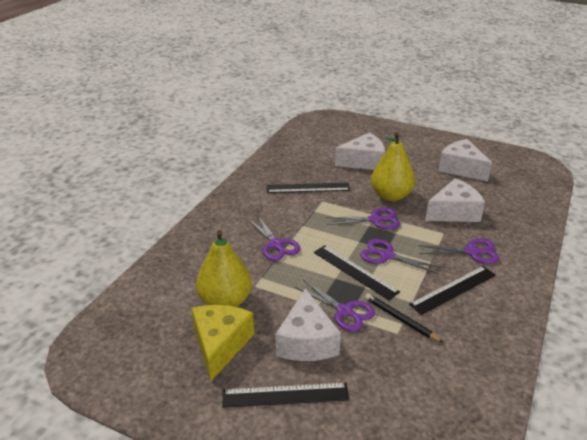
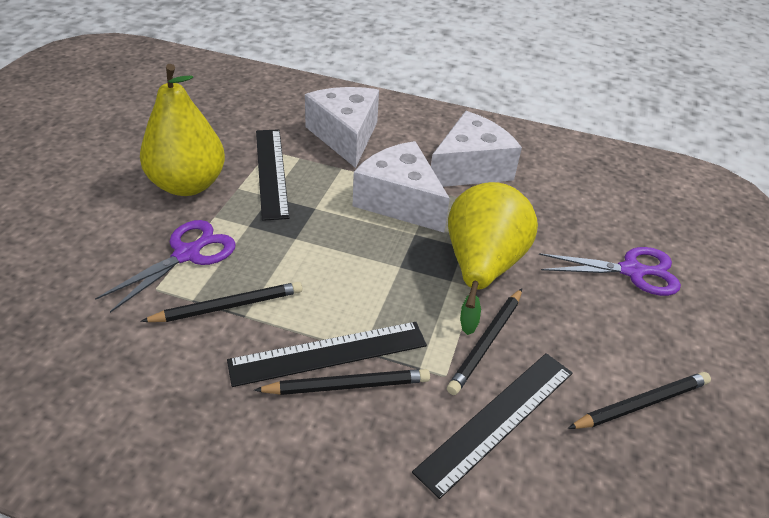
black pencil: 1 -> 4
black ruler: 4 -> 3
purple scissors: 5 -> 2
white cheese: 4 -> 3
yellow cheese: 1 -> 0

